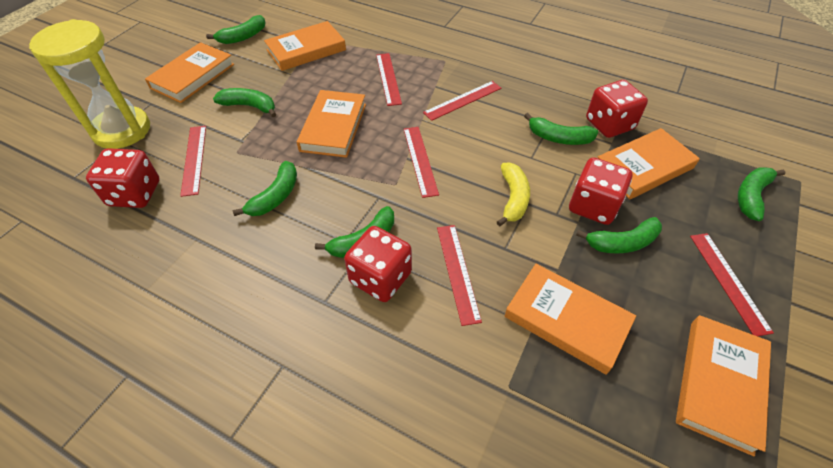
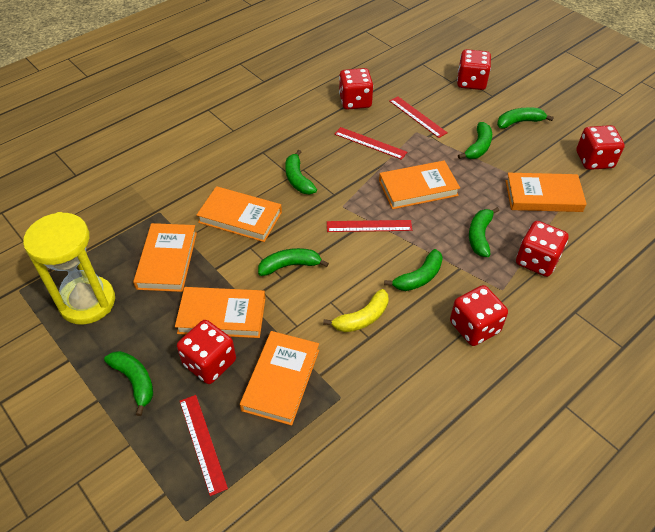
red dice: 4 -> 6
red ruler: 6 -> 4

